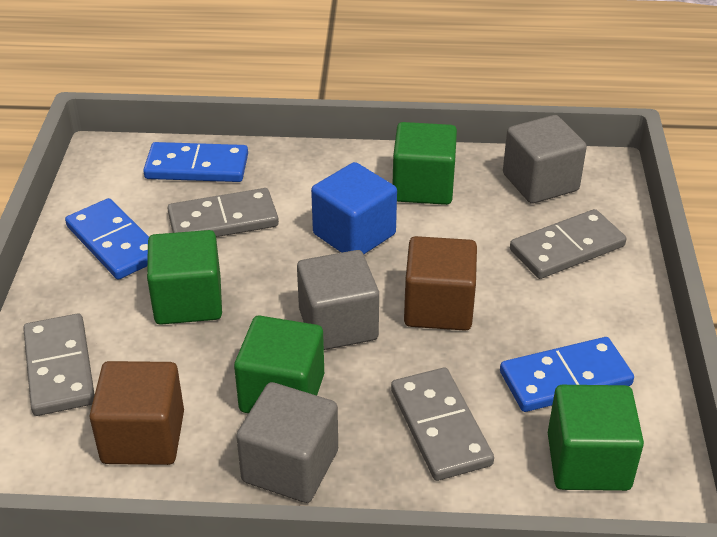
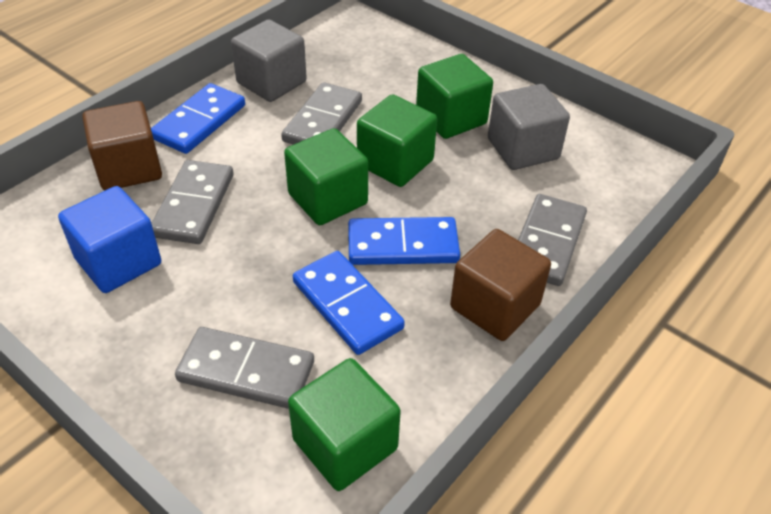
grey cube: 3 -> 2

